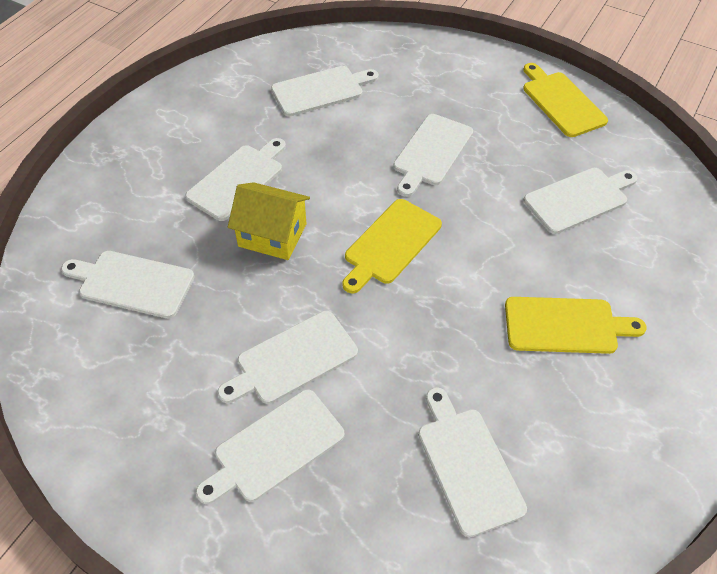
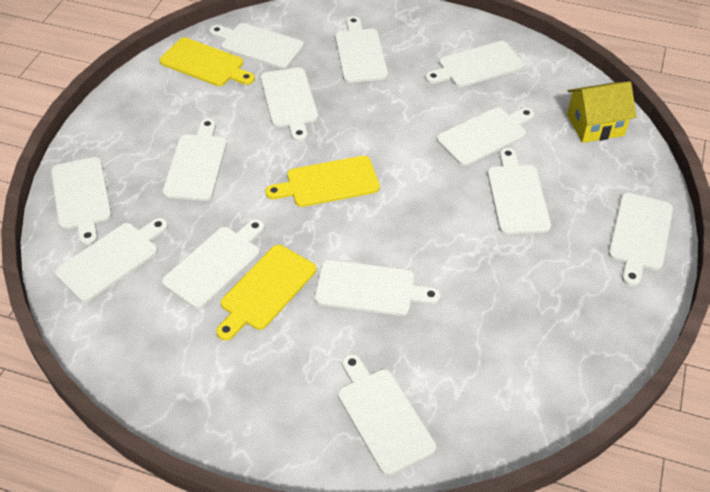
white cutting board: 8 -> 13

